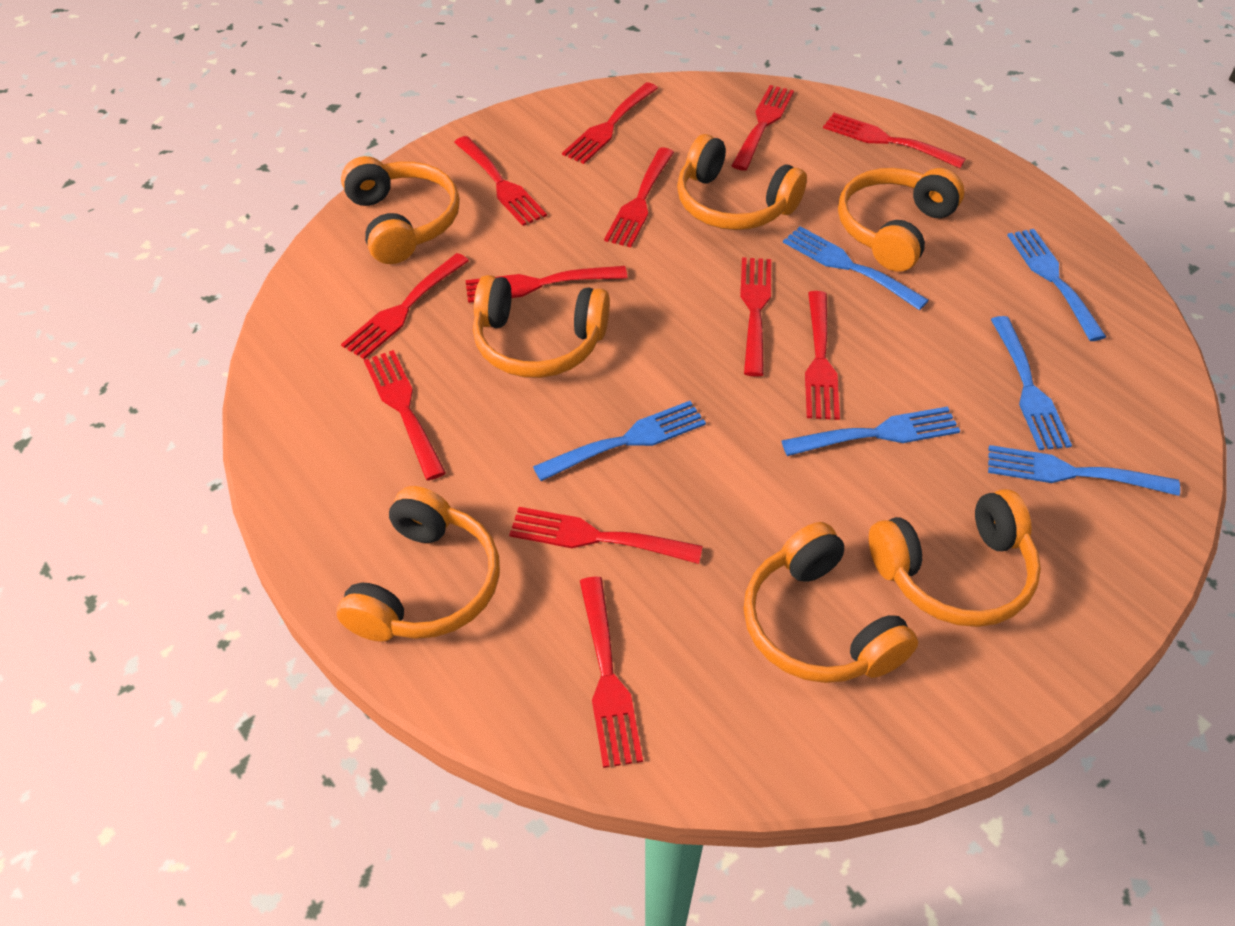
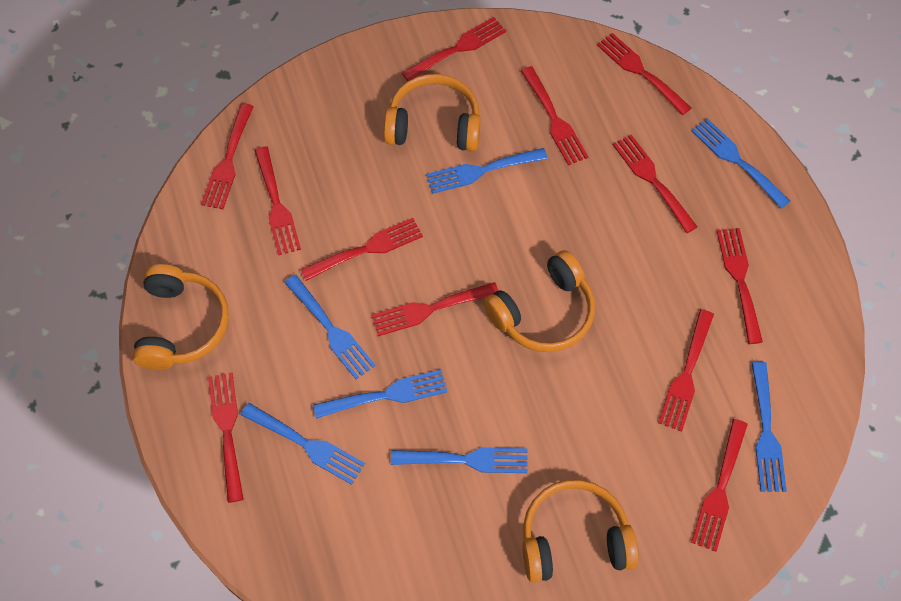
blue fork: 6 -> 7
orange headphones: 7 -> 4

